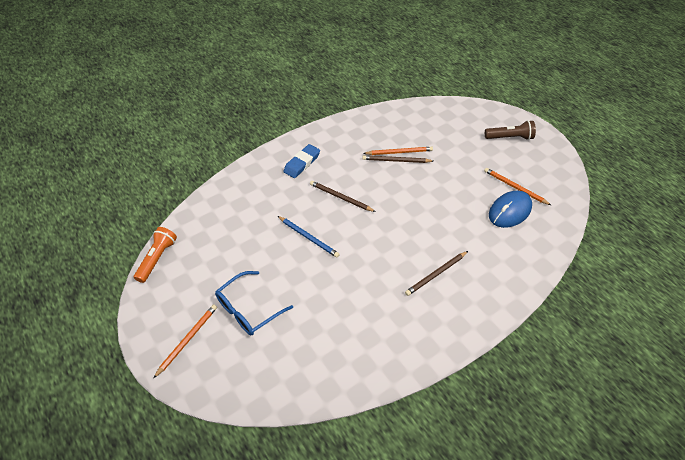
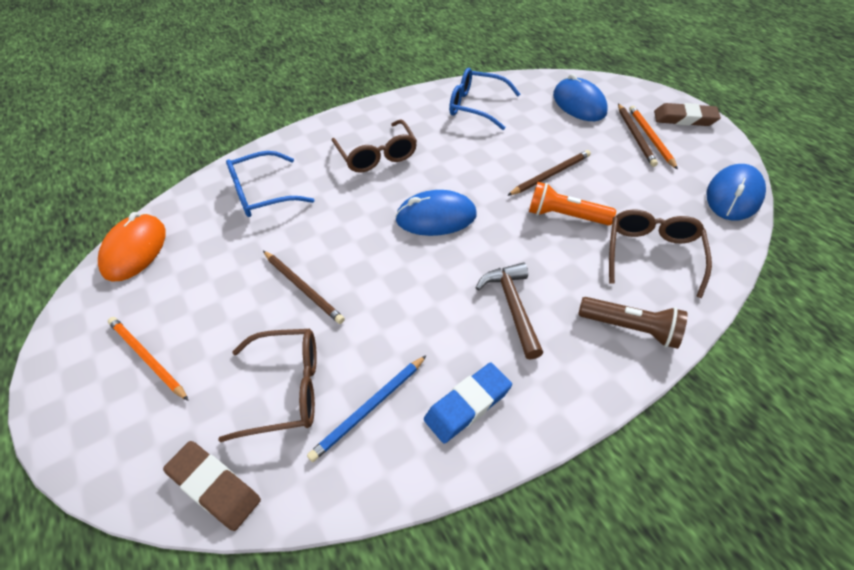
blue glasses: 1 -> 2
blue mouse: 1 -> 3
brown eraser: 0 -> 2
brown glasses: 0 -> 3
brown hammer: 0 -> 1
orange mouse: 0 -> 1
orange pencil: 3 -> 2

